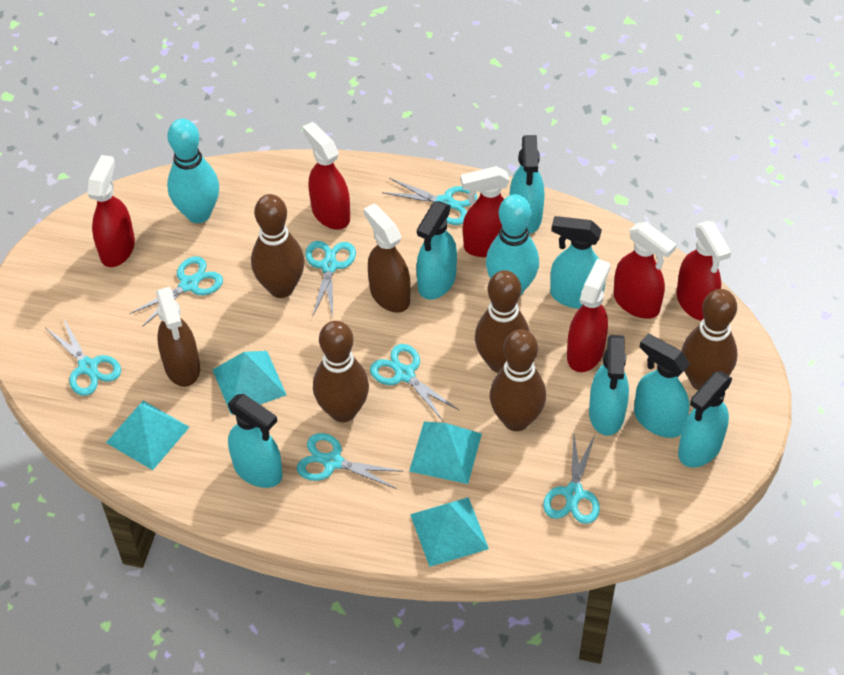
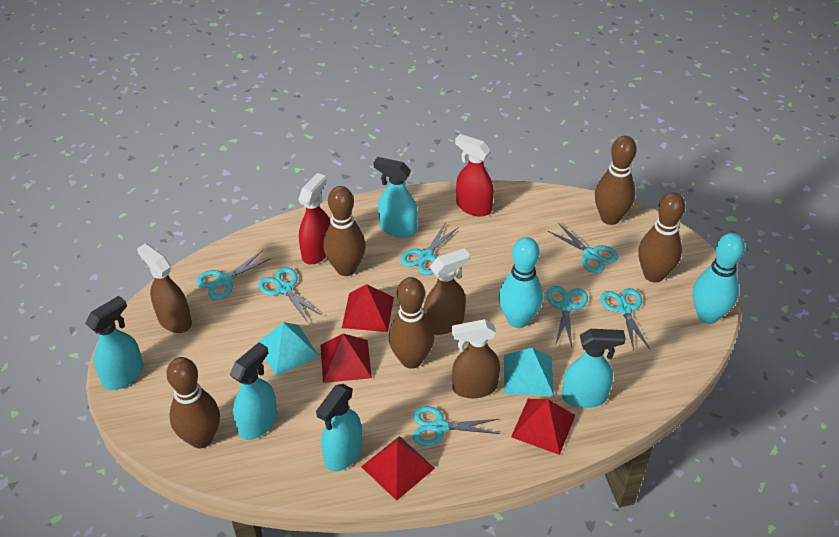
brown spray bottle: 2 -> 3
red pyramid: 0 -> 4
red spray bottle: 6 -> 2
turquoise pyramid: 4 -> 2
turquoise spray bottle: 7 -> 5

